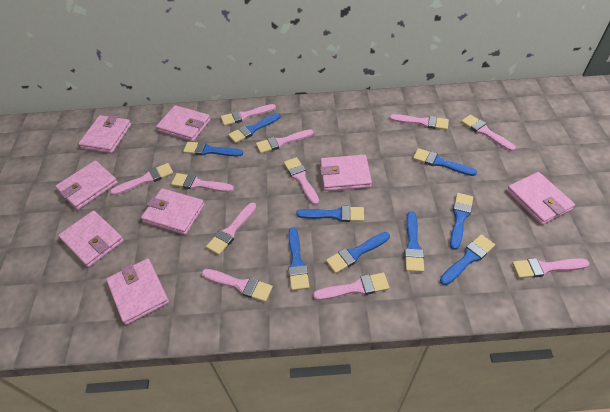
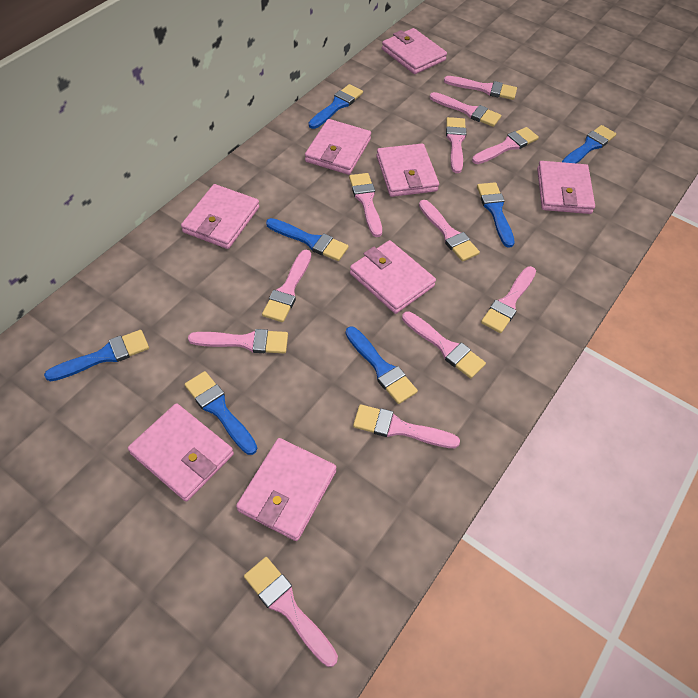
blue brush: 9 -> 7
pink brush: 11 -> 12

